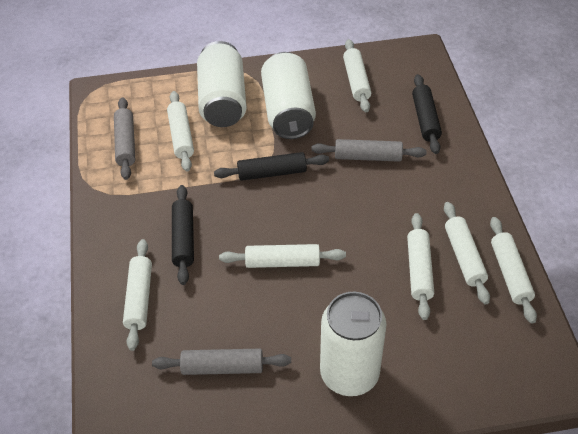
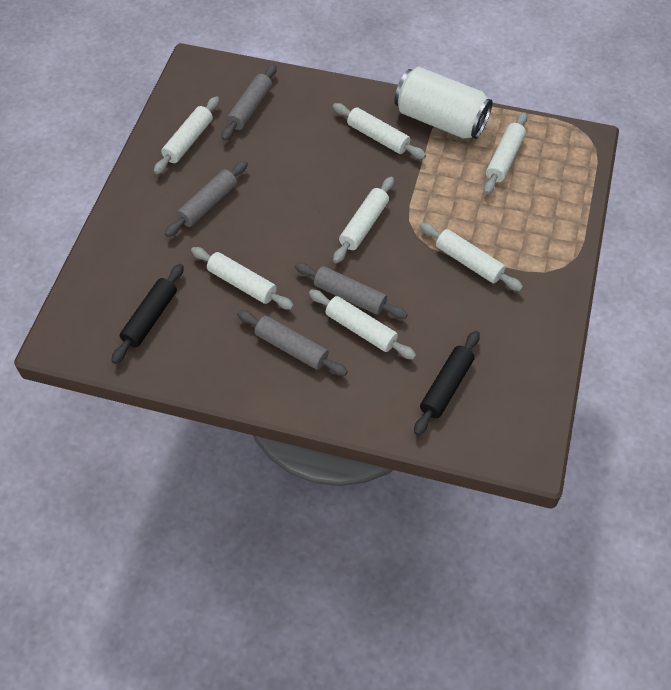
black rolling pin: 3 -> 2
grey rolling pin: 3 -> 4
white can: 3 -> 1

